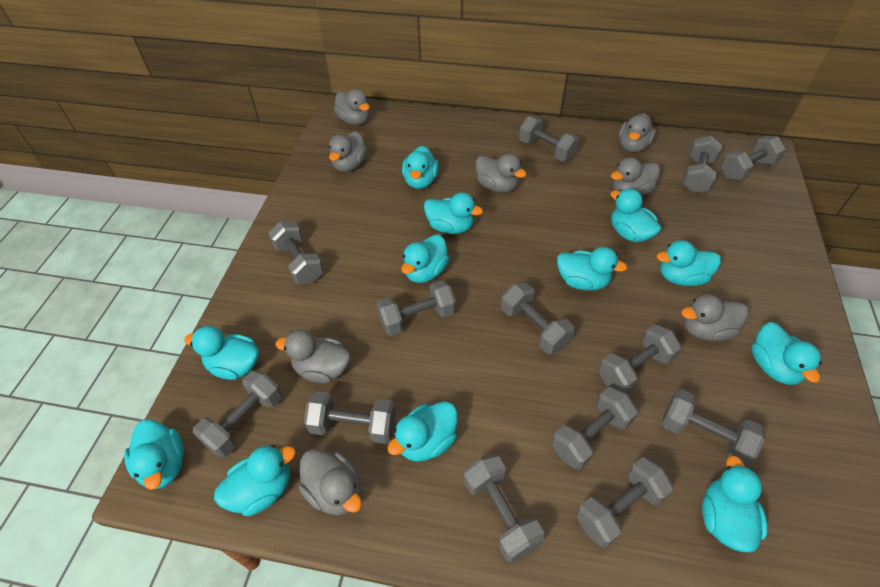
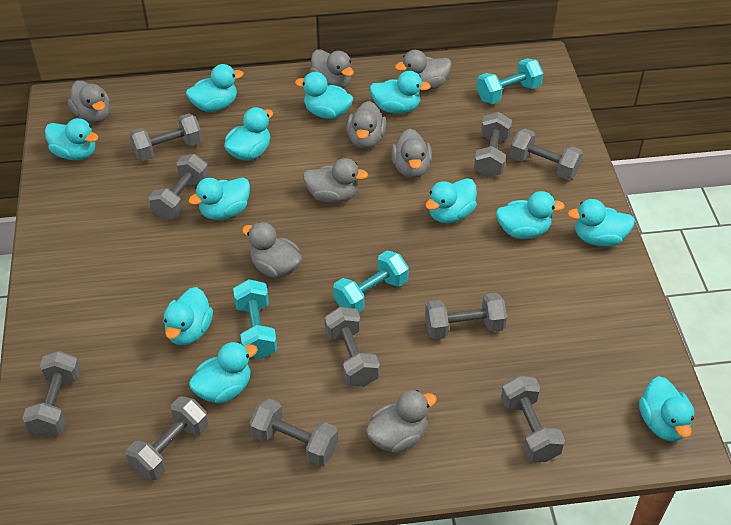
grey dumbbell: 13 -> 10
turquoise dumbbell: 0 -> 3

